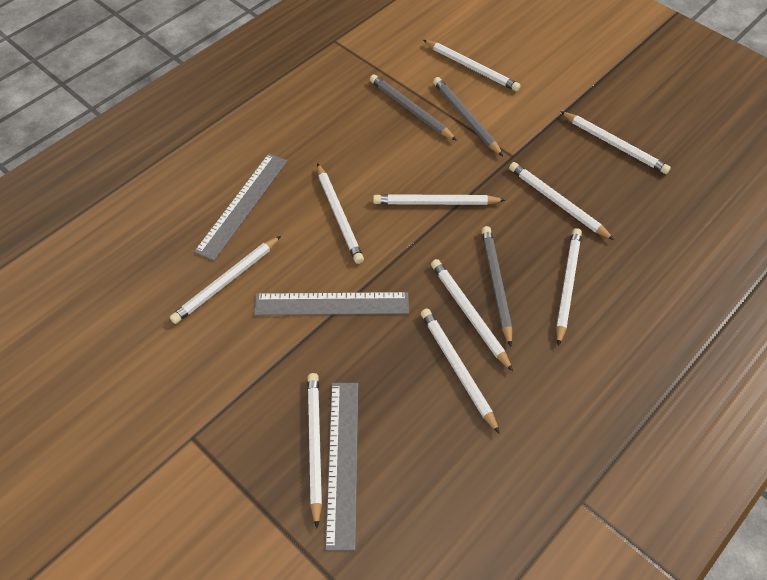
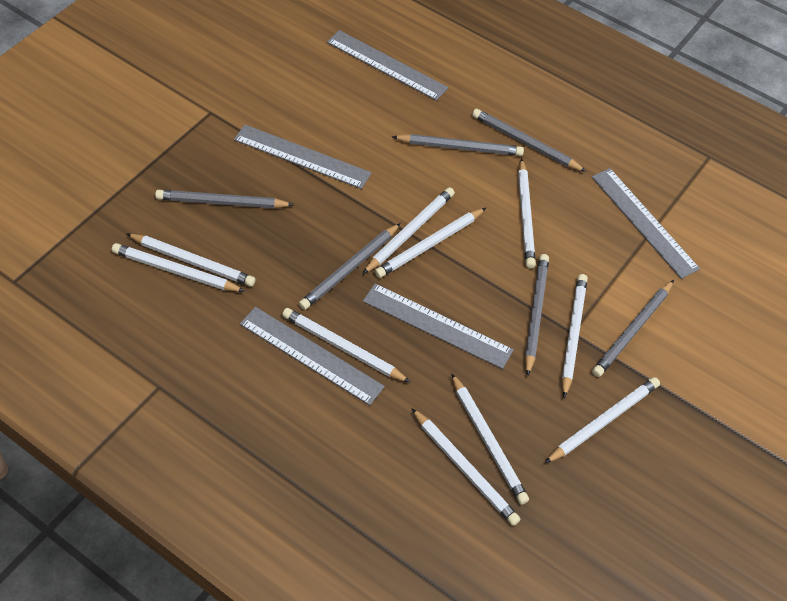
grey pencil: 3 -> 6
grey ruler: 3 -> 5

